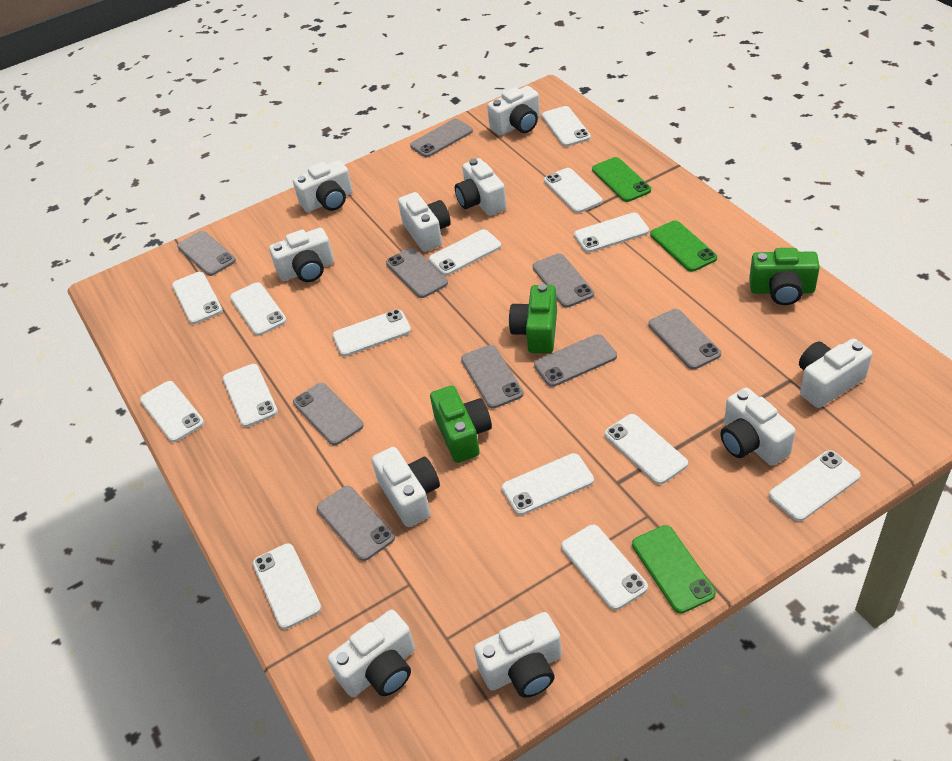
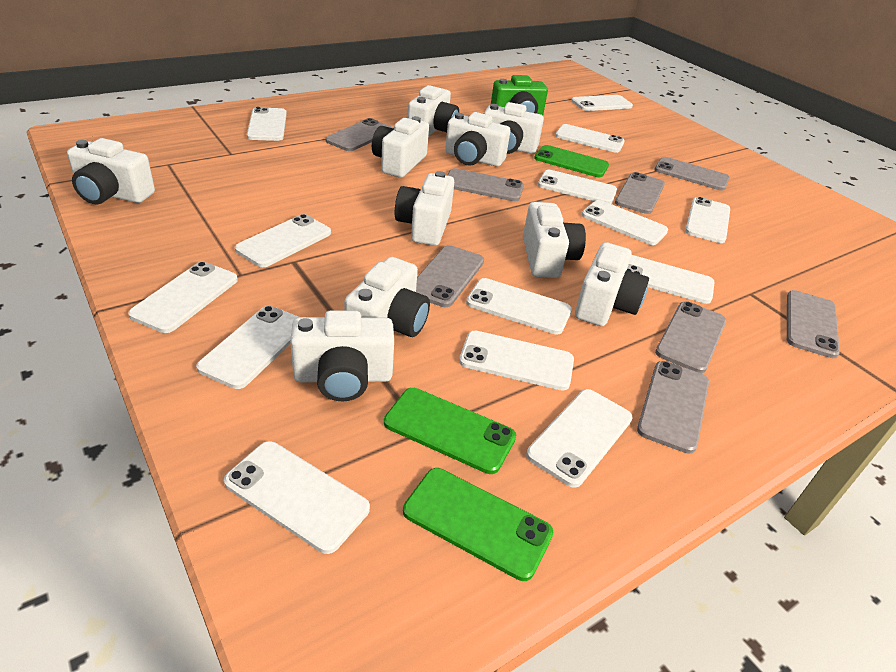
green camera: 3 -> 1
grey phone: 9 -> 8

